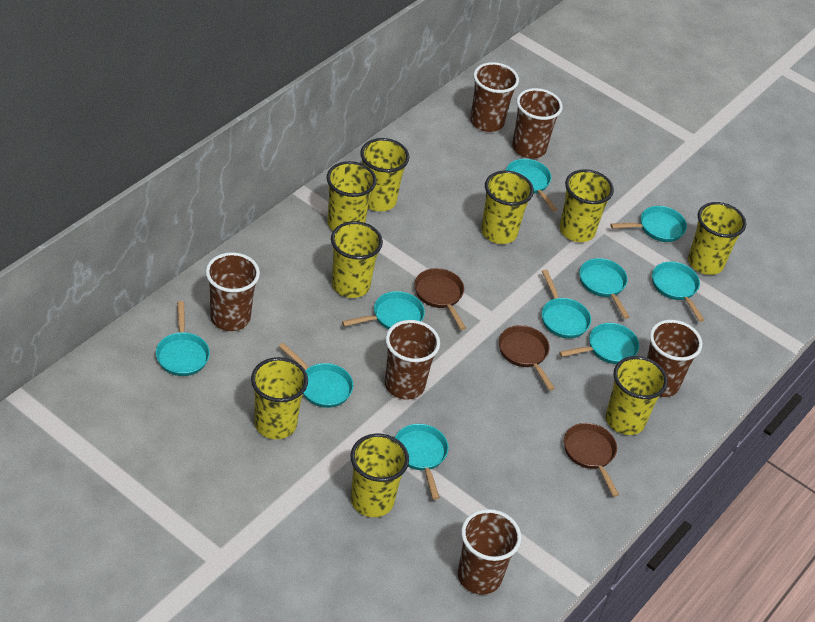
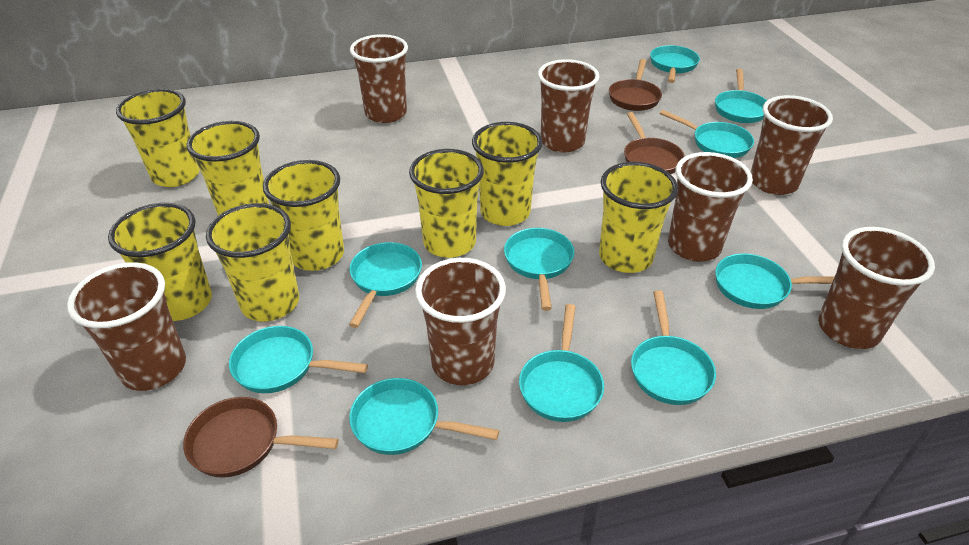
brown cup: 6 -> 7
yellow cup: 9 -> 8

